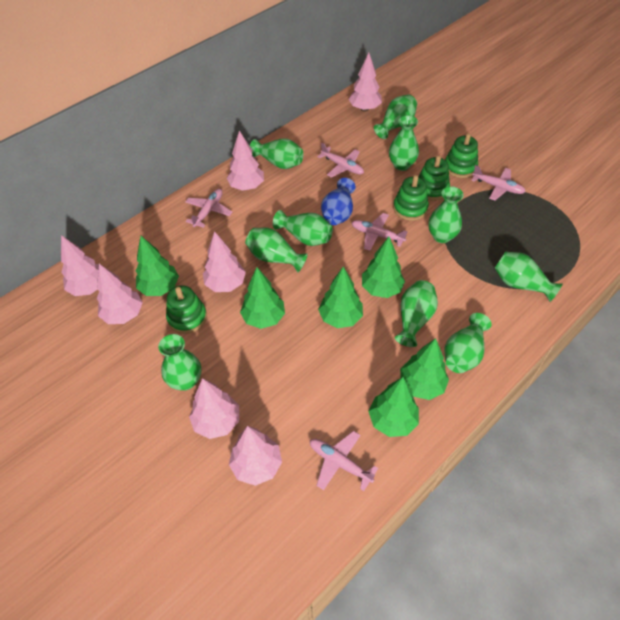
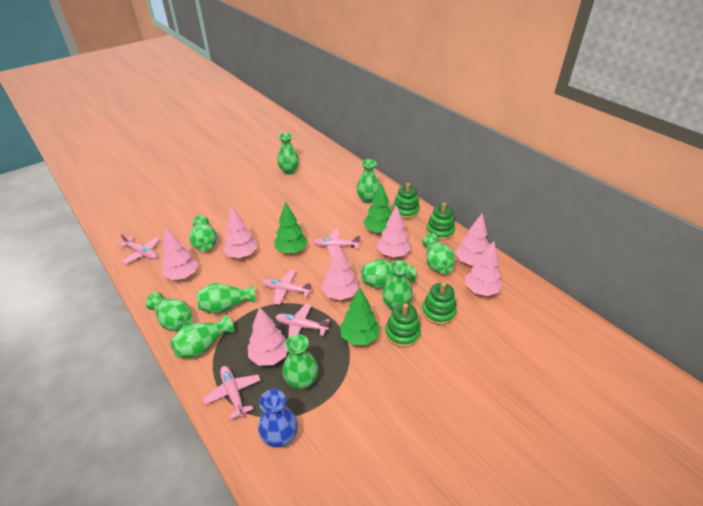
green tree: 6 -> 3

